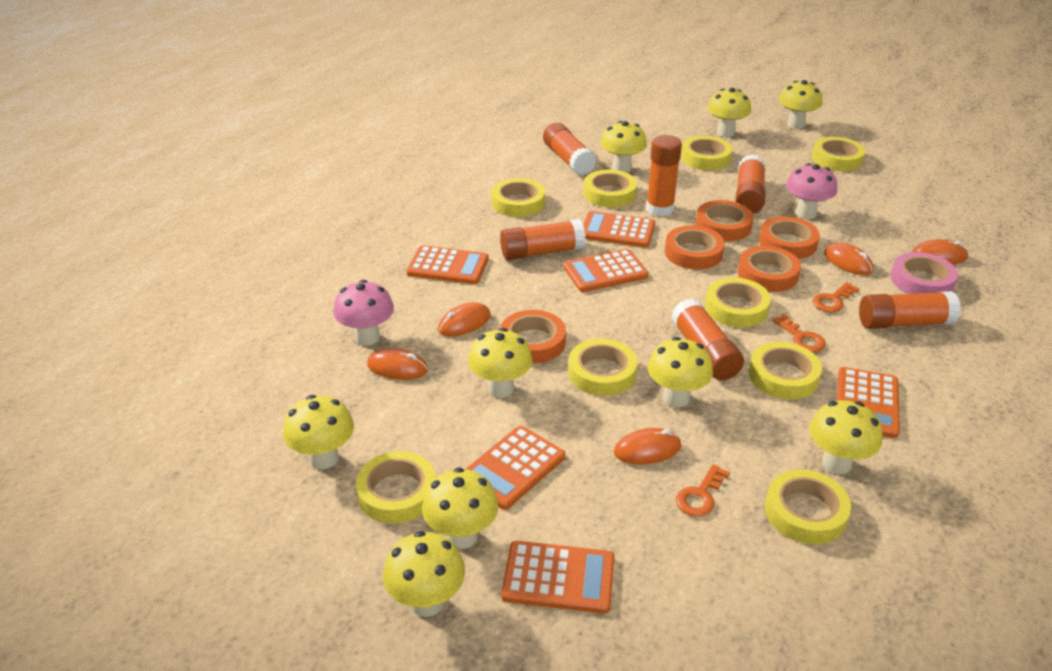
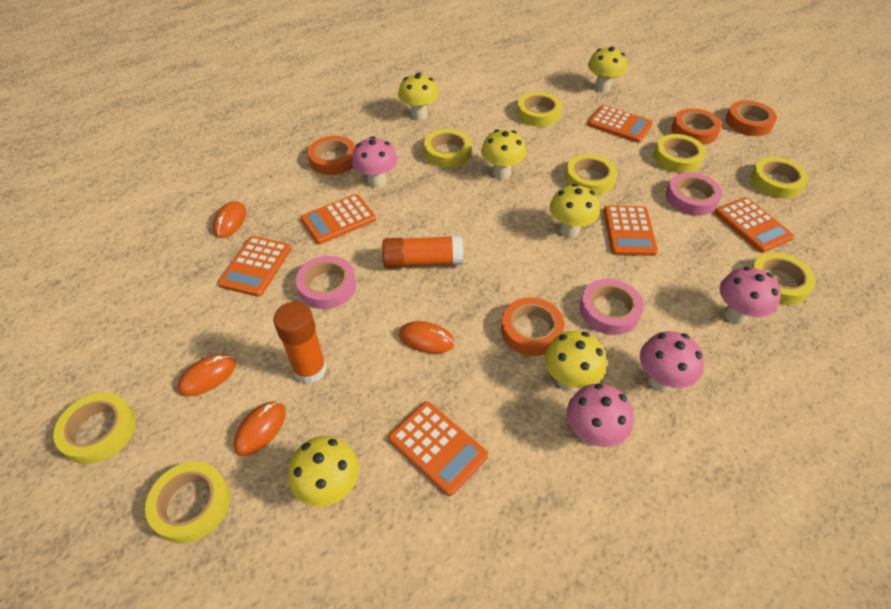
orange glue stick: 6 -> 2
orange key: 3 -> 0
orange mouse: 5 -> 4
orange tape: 5 -> 4
pink mushroom: 2 -> 4
pink tape: 1 -> 3
yellow mushroom: 9 -> 6
yellow tape: 9 -> 8

